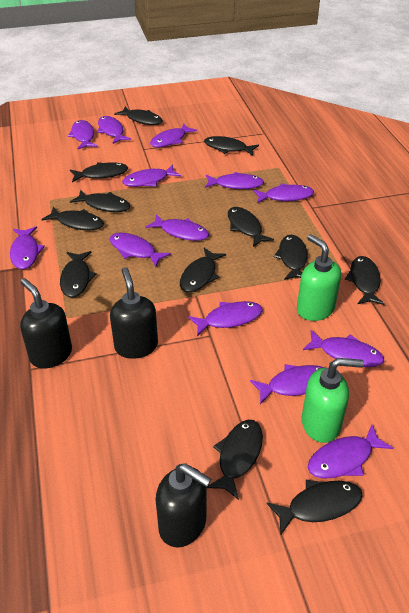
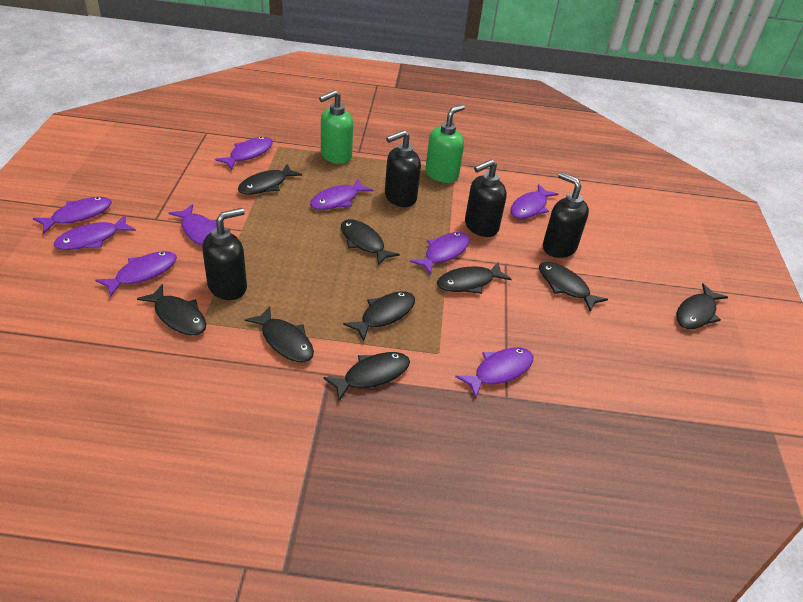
black fish: 12 -> 9
black soap dispenser: 3 -> 4
purple fish: 13 -> 9

